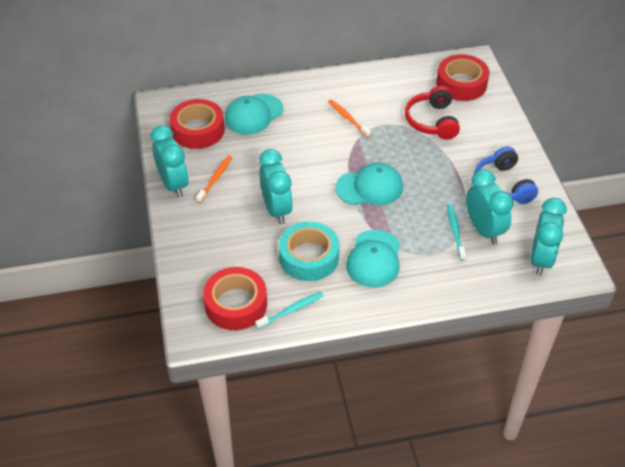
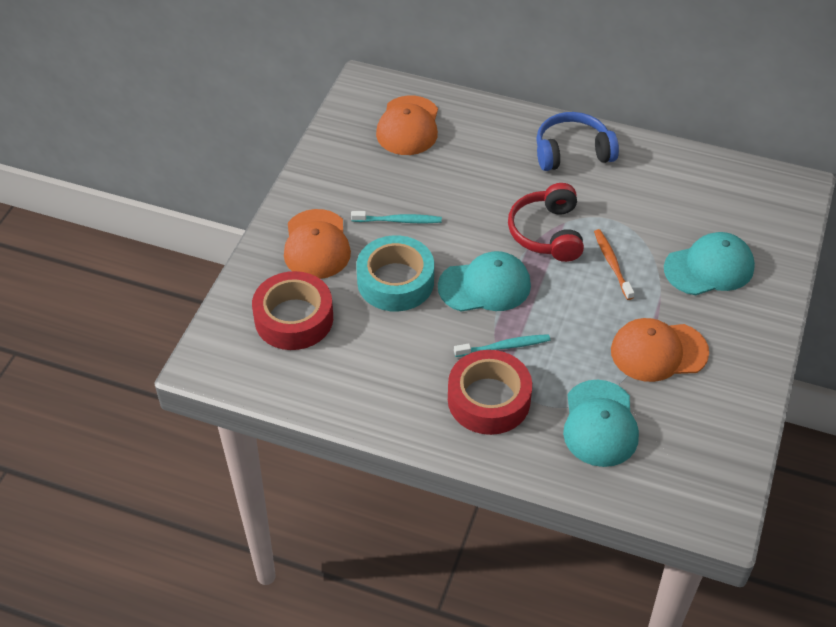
orange cap: 0 -> 3
orange toothbrush: 2 -> 1
red tape: 3 -> 2
turquoise clock: 4 -> 0

